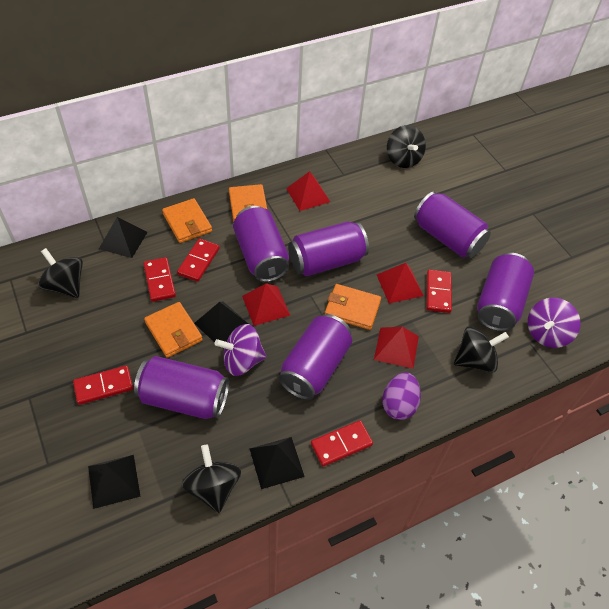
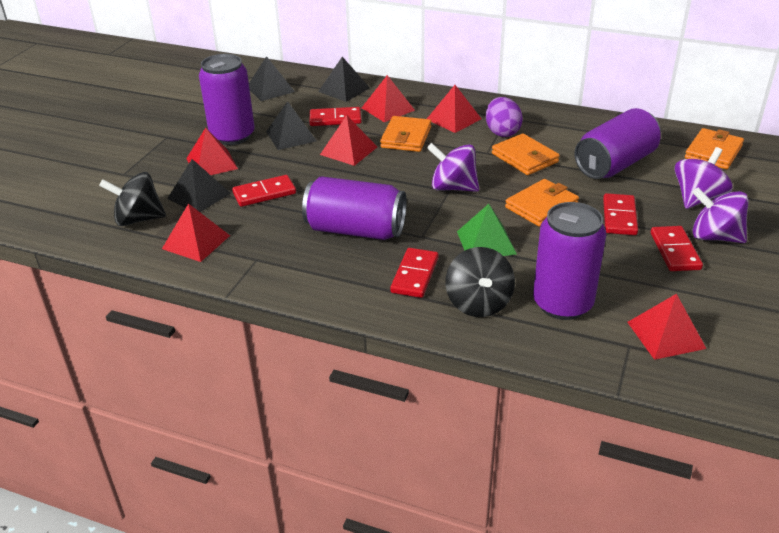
black spinning top: 4 -> 2
green pyramid: 0 -> 1
purple can: 6 -> 4
purple spinning top: 2 -> 3
red pyramid: 4 -> 6

